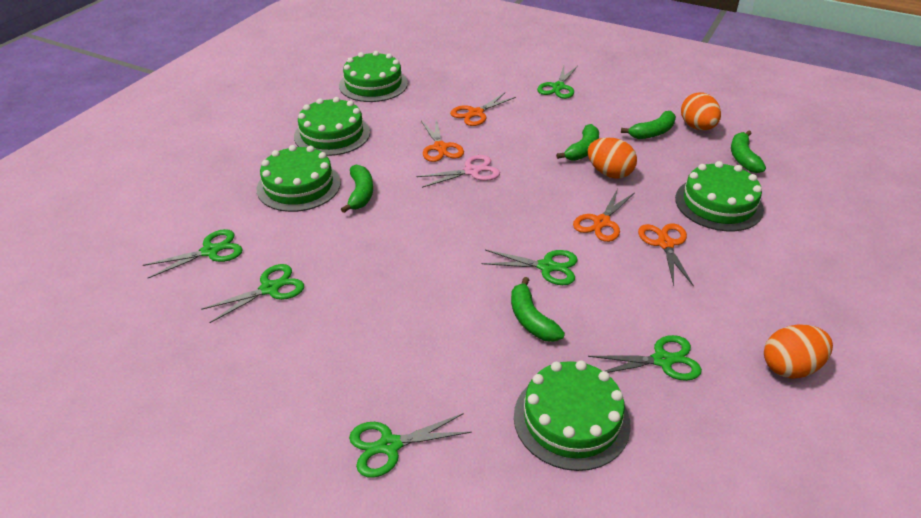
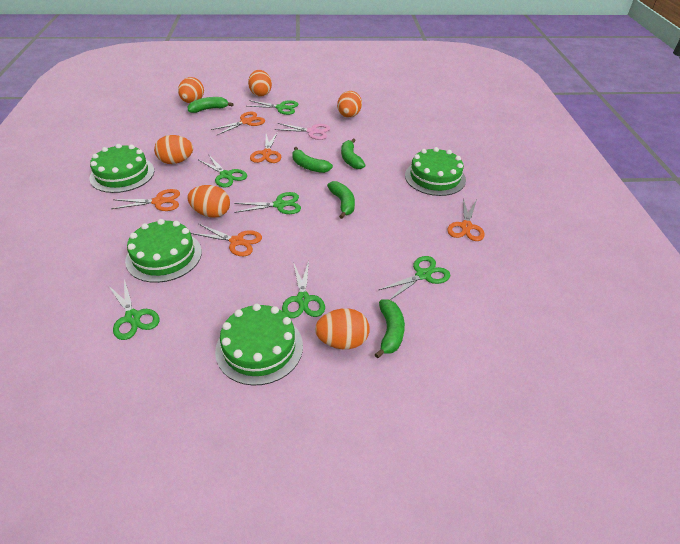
green cake: 5 -> 4
orange egg: 3 -> 6
orange scissors: 4 -> 5

